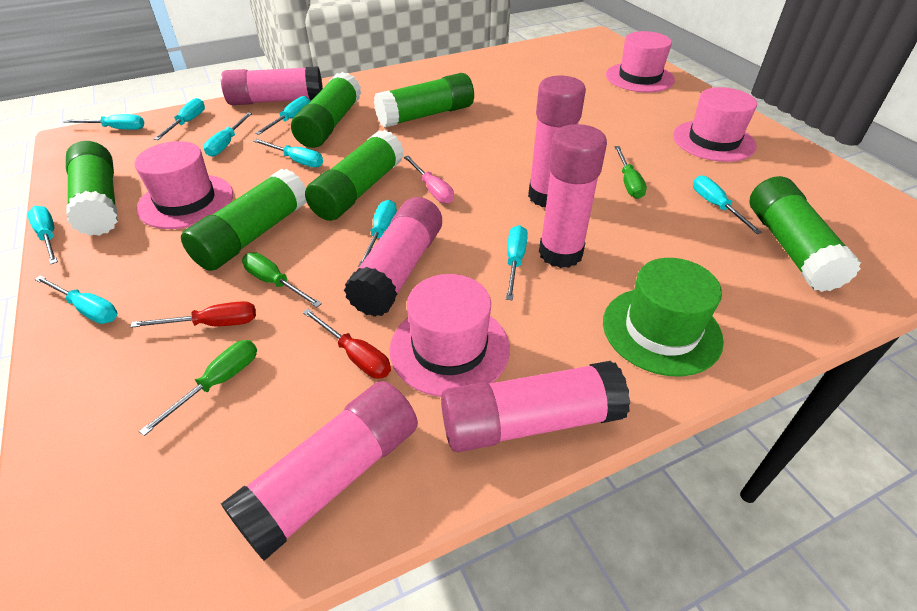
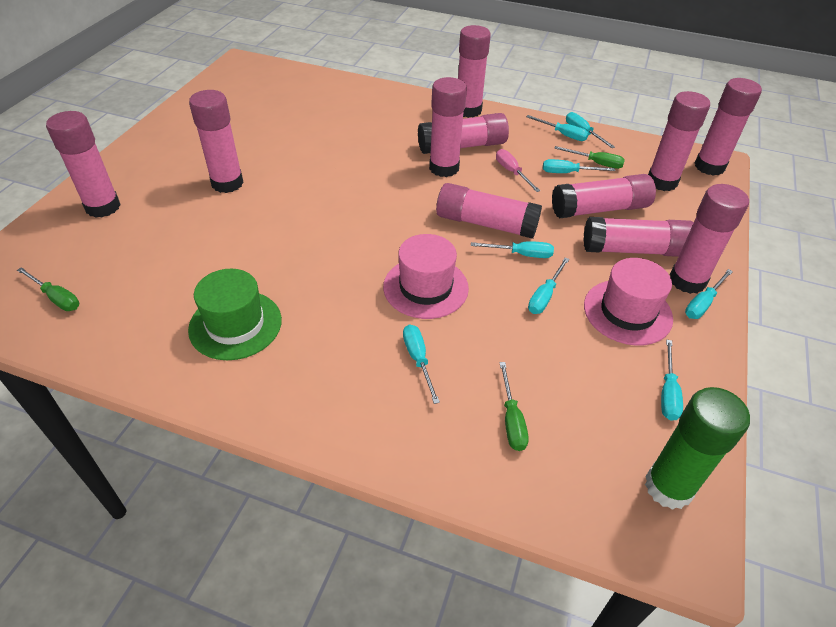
green glue stick: 6 -> 1
pink glue stick: 6 -> 11
pink hat: 4 -> 2
red screwdriver: 2 -> 0
turquoise screwdriver: 10 -> 8

